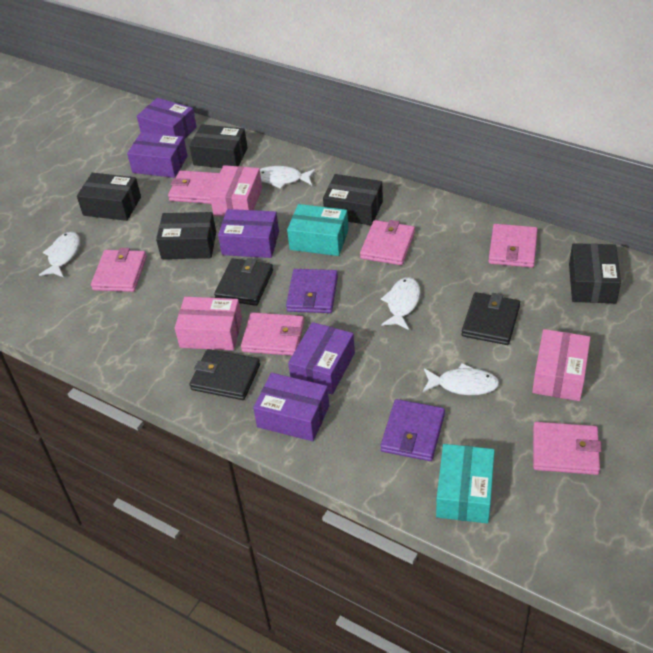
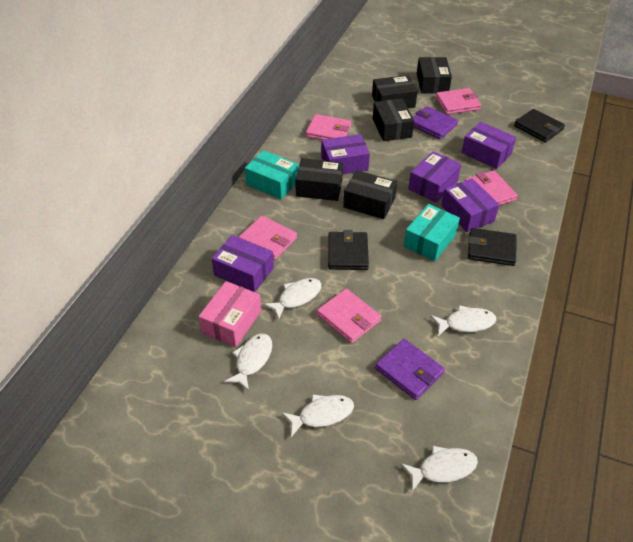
pink box: 3 -> 1
pink wallet: 6 -> 5
white fish: 4 -> 5

